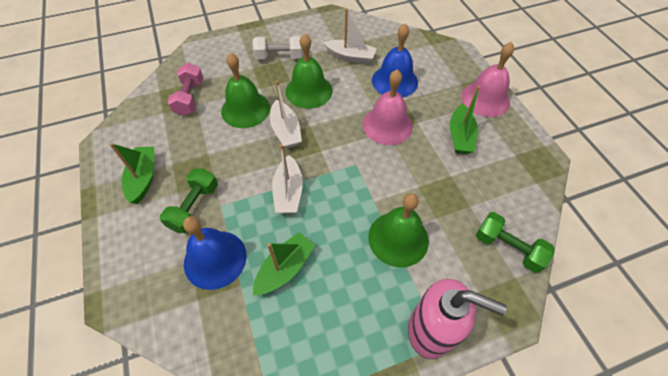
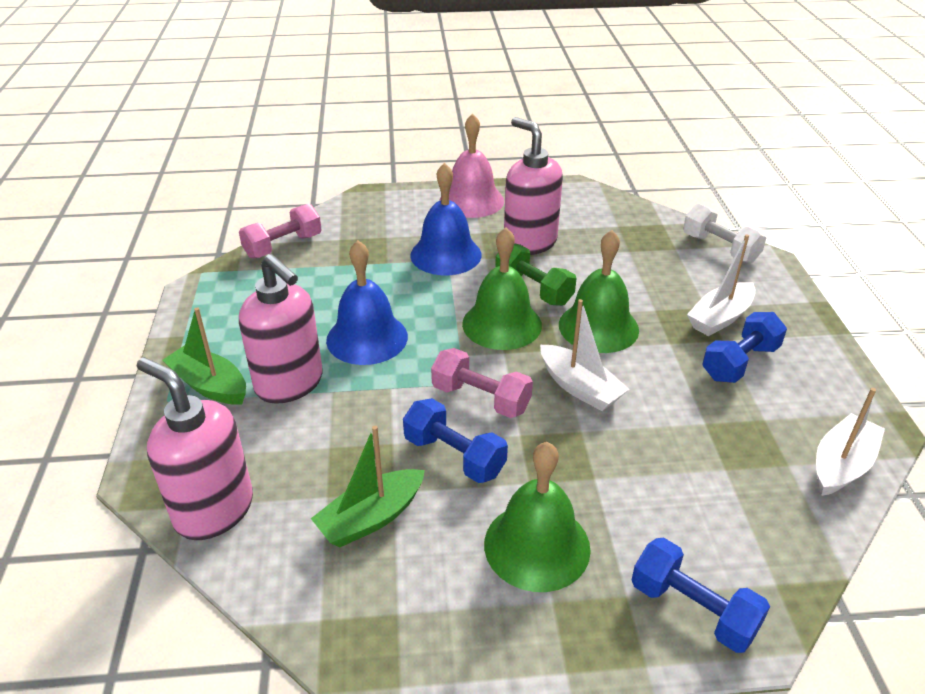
blue dumbbell: 0 -> 3
green boat: 3 -> 2
green dumbbell: 2 -> 1
pink bell: 2 -> 1
pink dumbbell: 1 -> 2
pink soap dispenser: 1 -> 3

